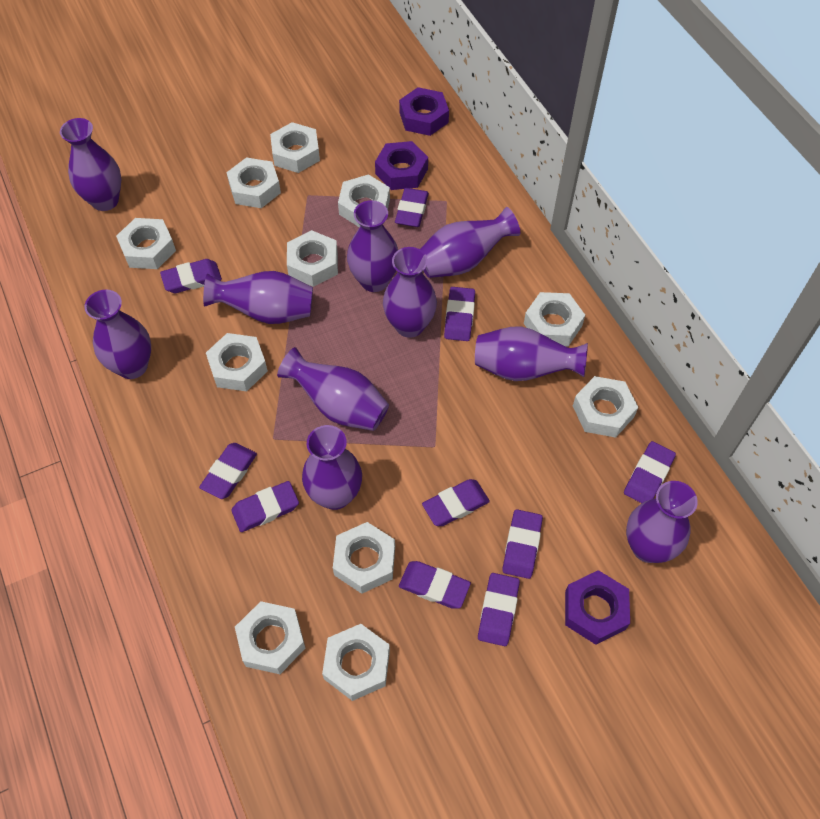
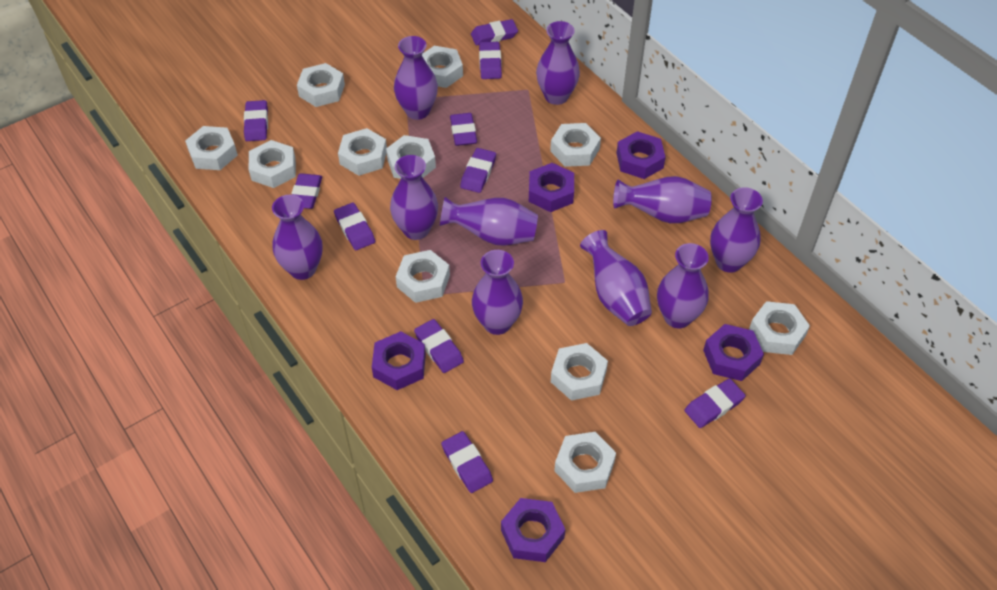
purple nut: 3 -> 5

